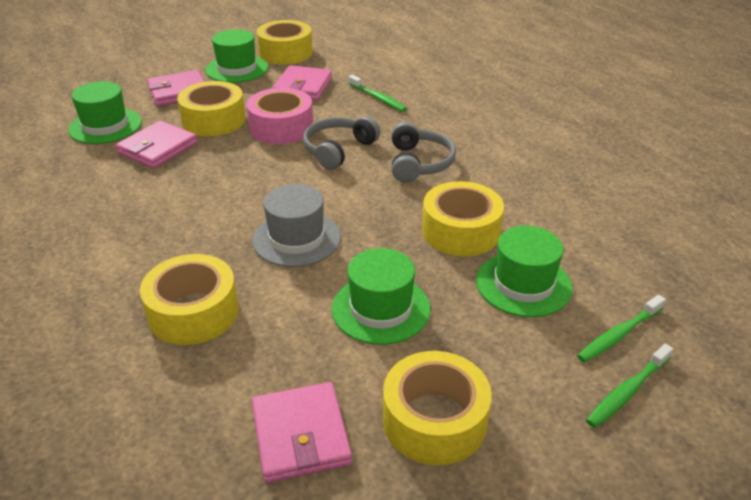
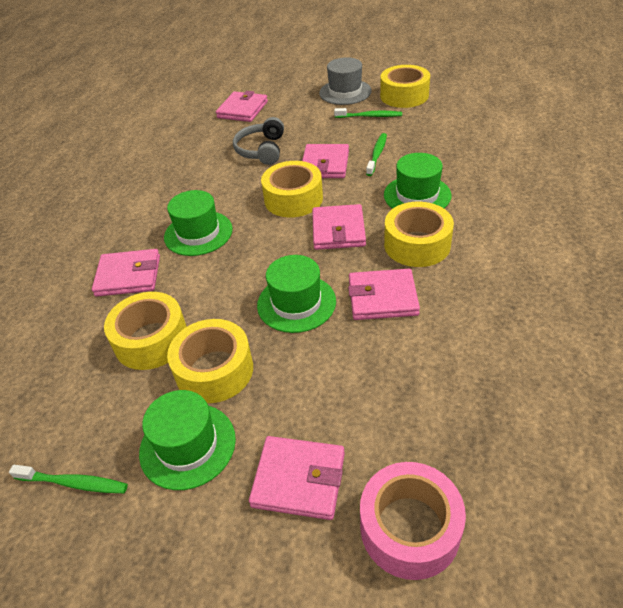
grey headphones: 2 -> 1
pink wallet: 4 -> 6

